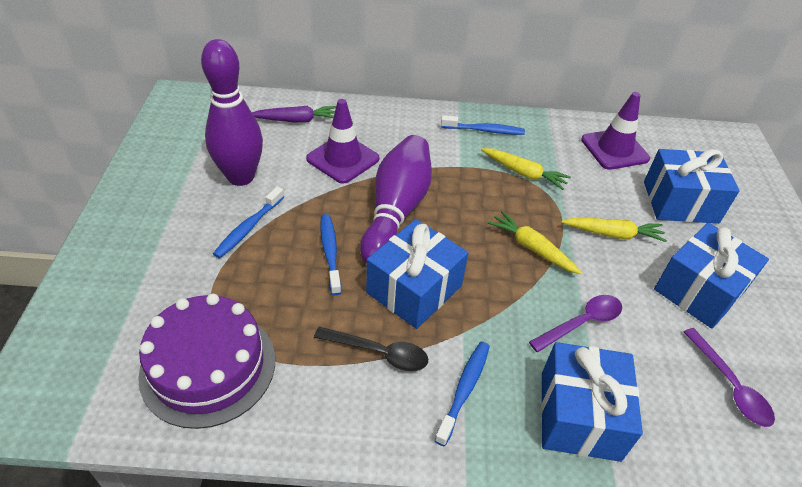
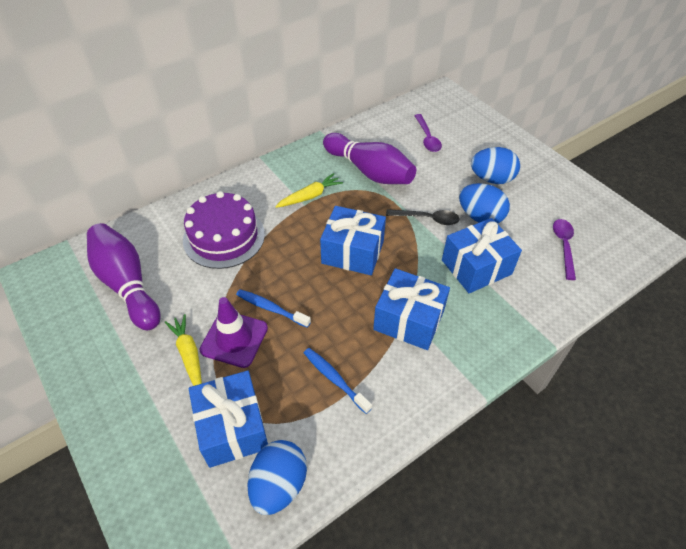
blue egg: 0 -> 3
blue toothbrush: 4 -> 2
purple carrot: 1 -> 0
purple traffic cone: 2 -> 1
yellow carrot: 3 -> 2

